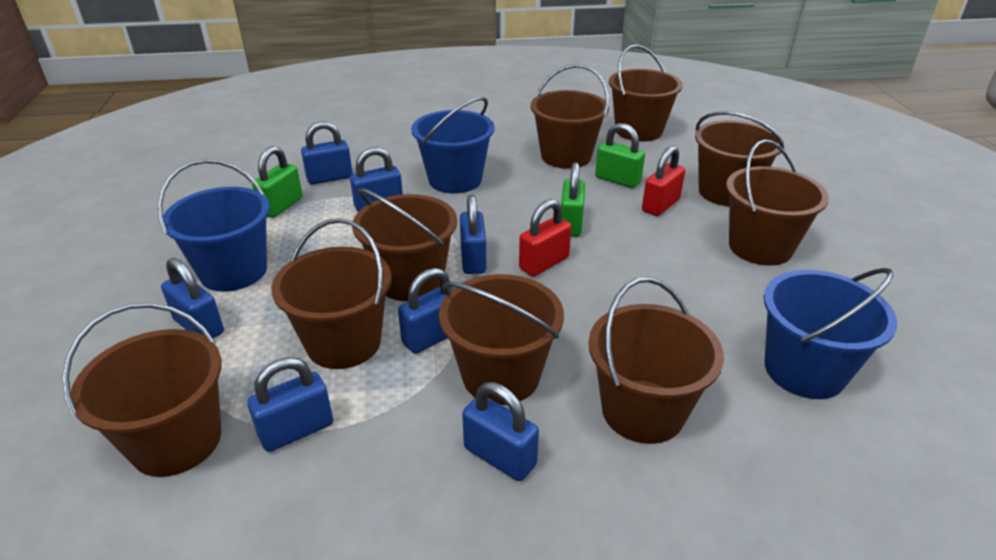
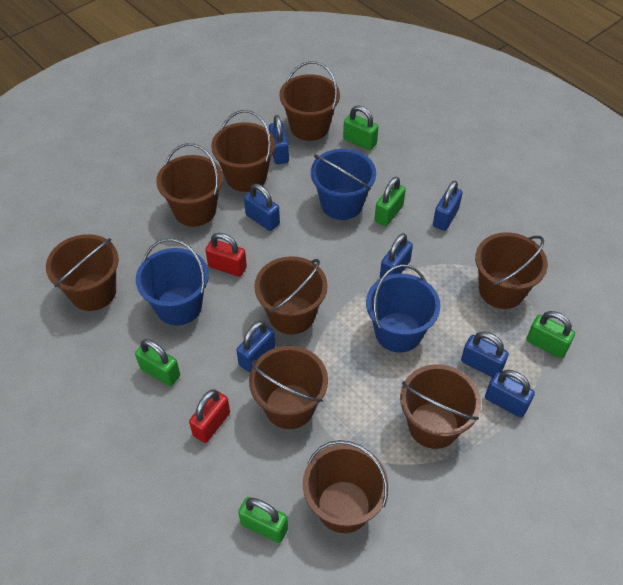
green padlock: 3 -> 5

